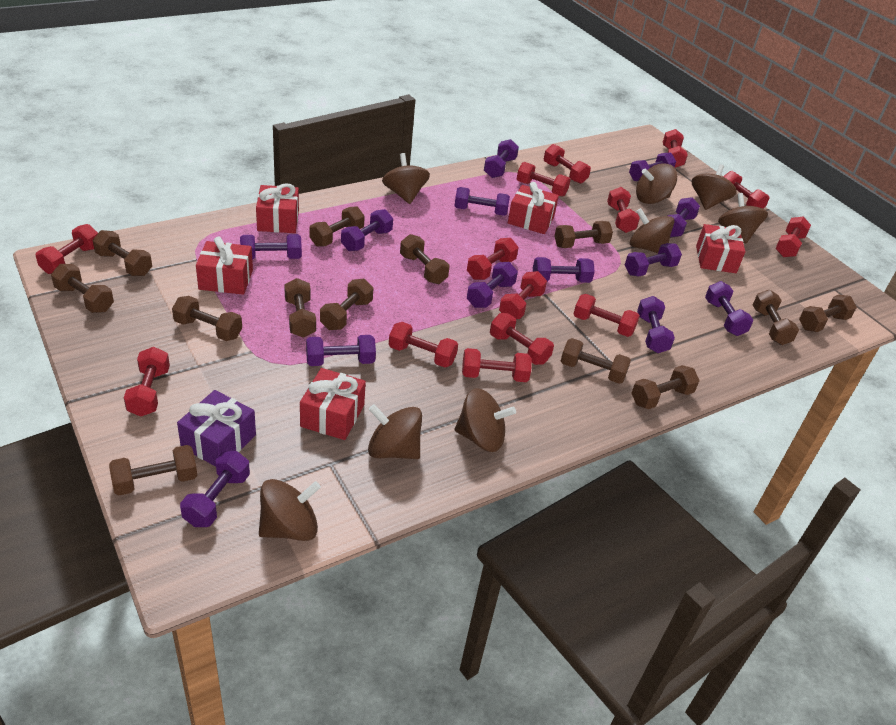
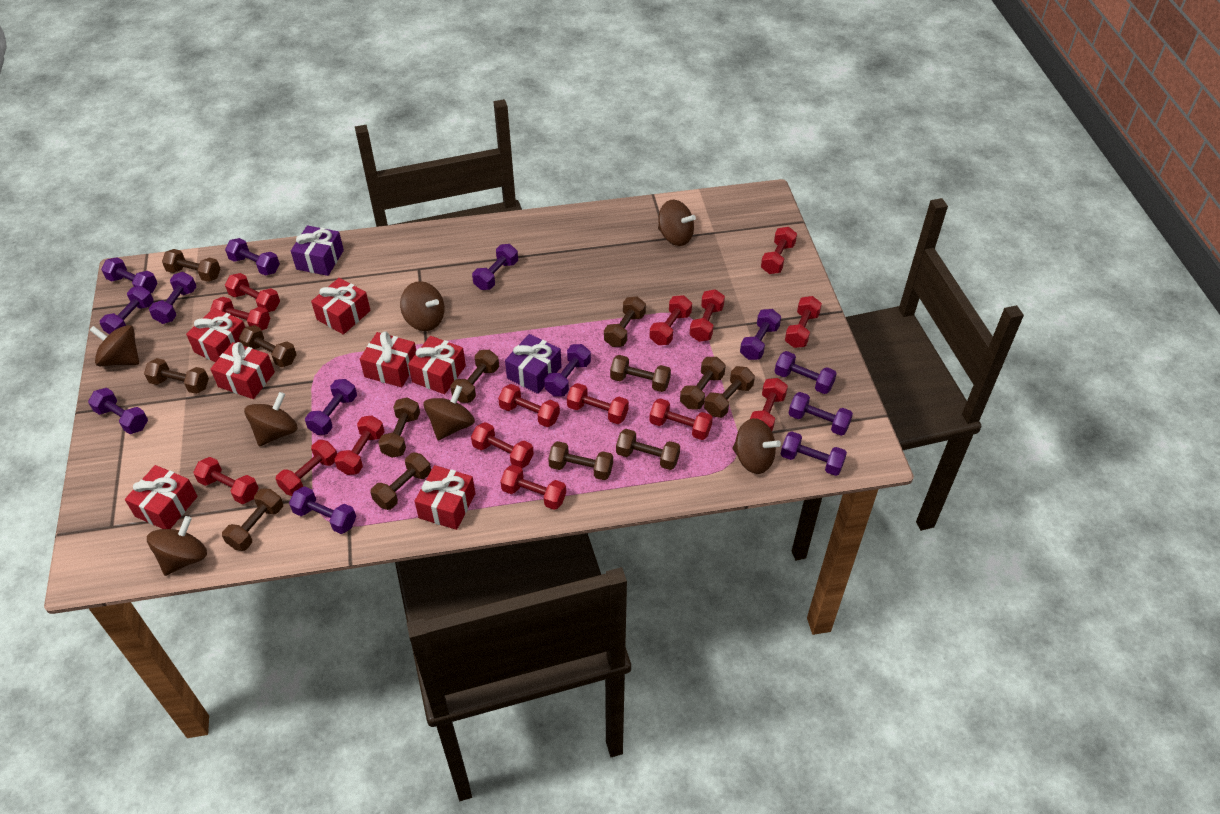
brown spinning top: 8 -> 7
purple gift: 1 -> 2
red dumbbell: 14 -> 15
red gift: 5 -> 7

